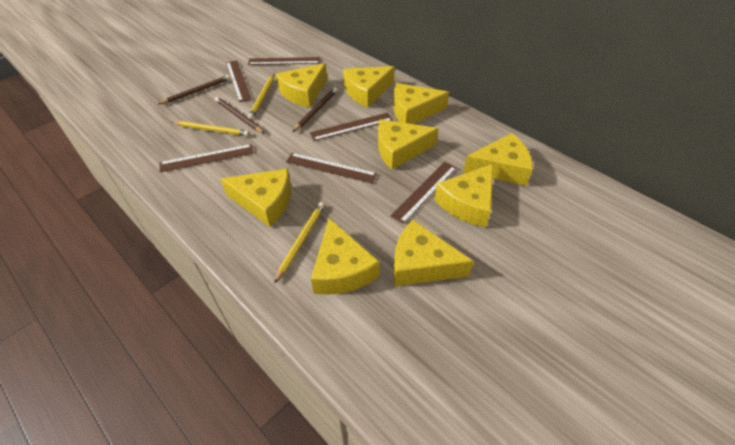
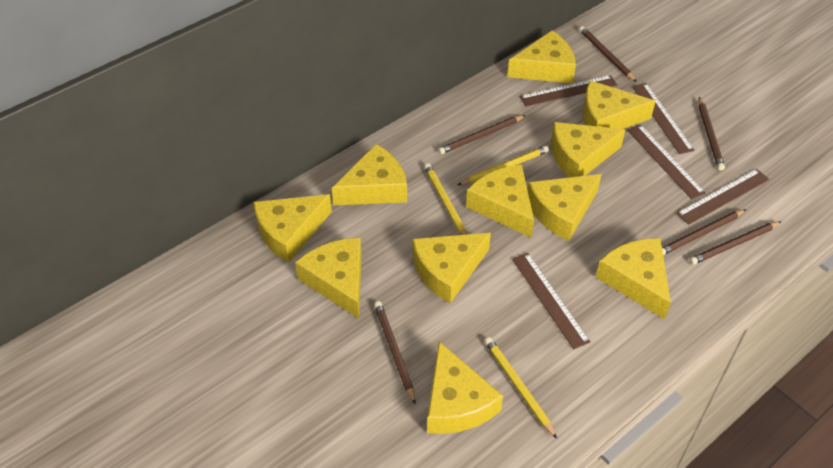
brown pencil: 3 -> 6
brown ruler: 6 -> 5
yellow cheese: 9 -> 11

